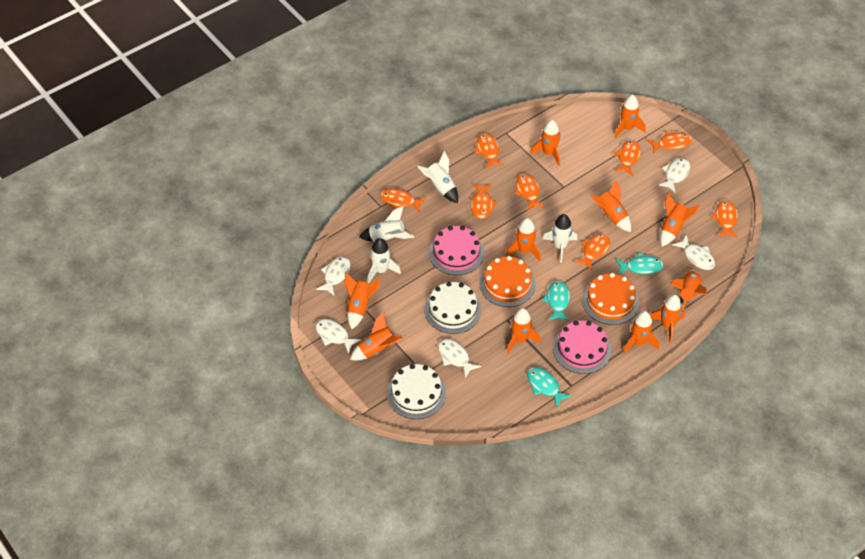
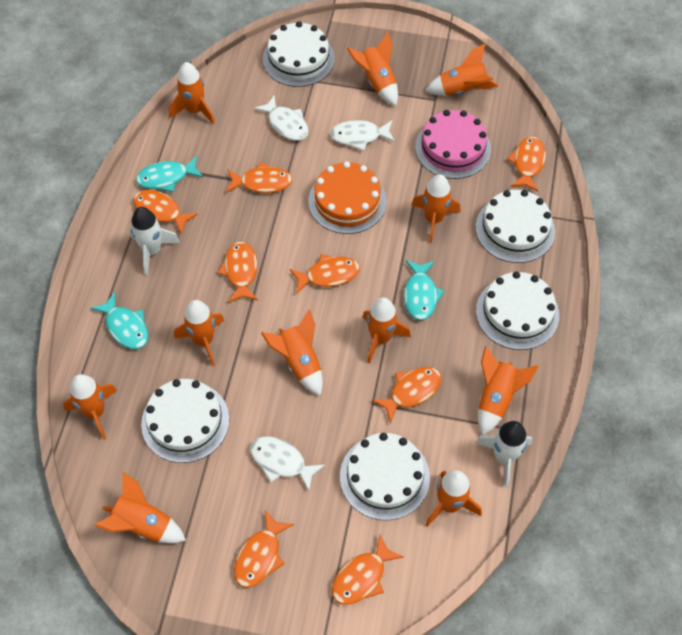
orange cake: 2 -> 1
pink cake: 2 -> 1
white cake: 2 -> 5
white fish: 5 -> 3
white rocket: 4 -> 2

